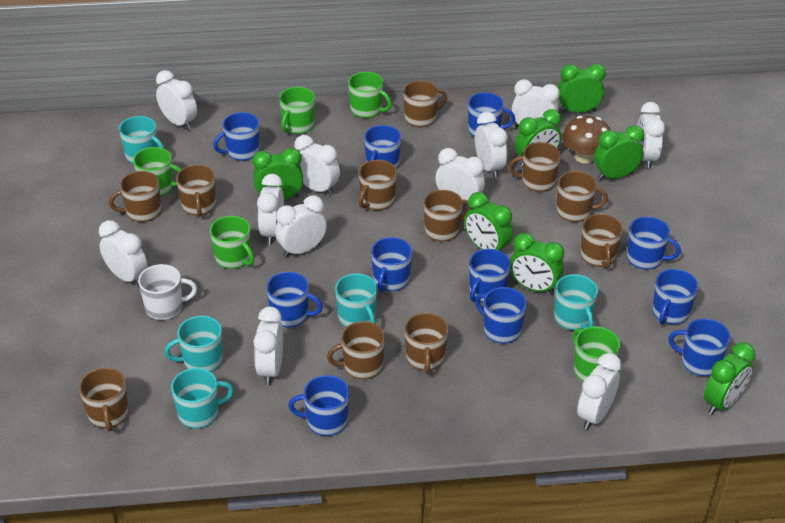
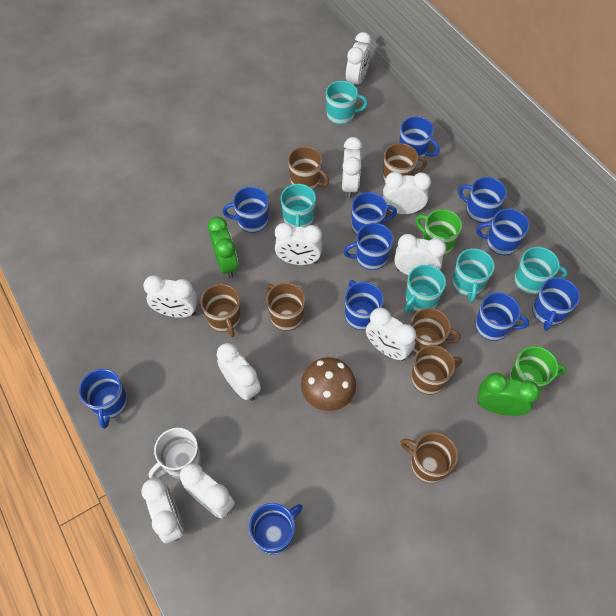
brown mug: 11 -> 7
green clock: 7 -> 2
green mug: 5 -> 2
white clock: 11 -> 10

